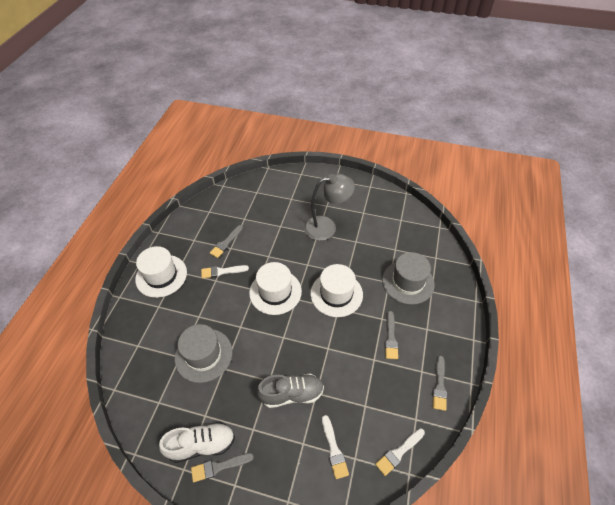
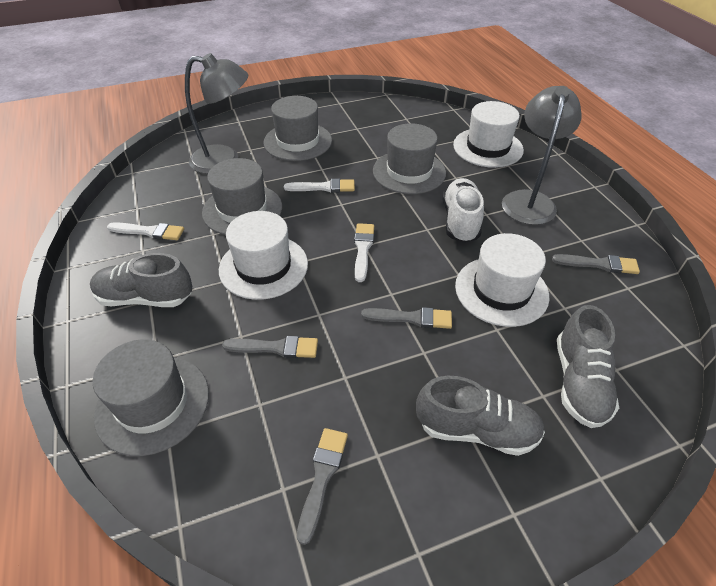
grey hat: 2 -> 4
grey lamp: 1 -> 2
grey shoe: 1 -> 3

